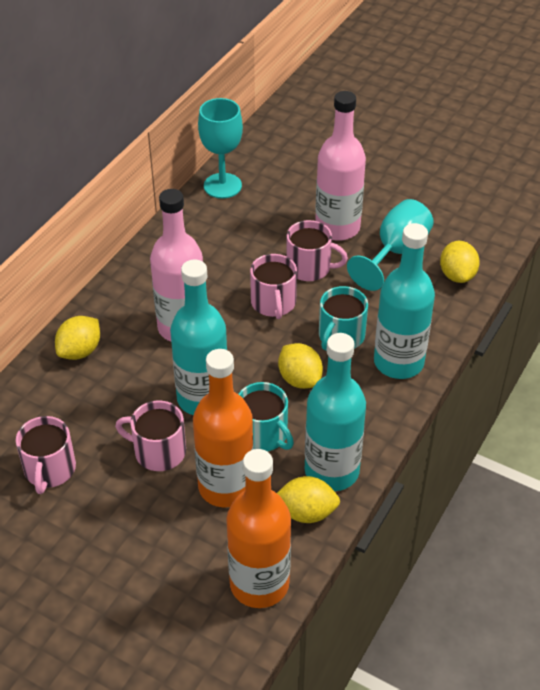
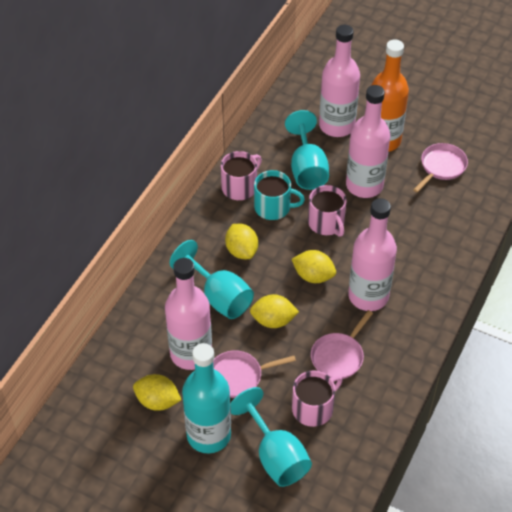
orange bottle: 2 -> 1
pink bottle: 2 -> 4
pink mug: 4 -> 3
pink pan: 0 -> 3
turquoise bottle: 3 -> 1
turquoise goblet: 2 -> 3
turquoise mug: 2 -> 1

